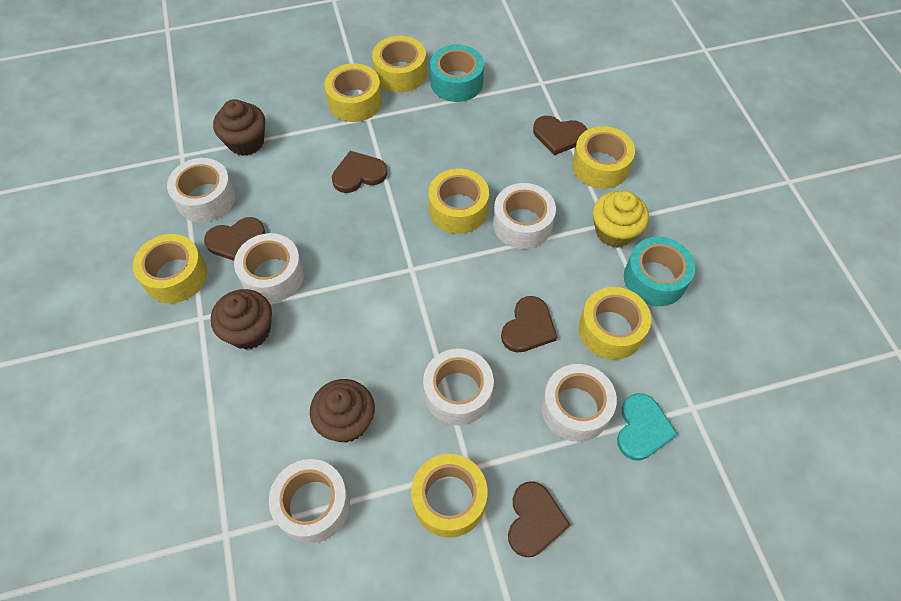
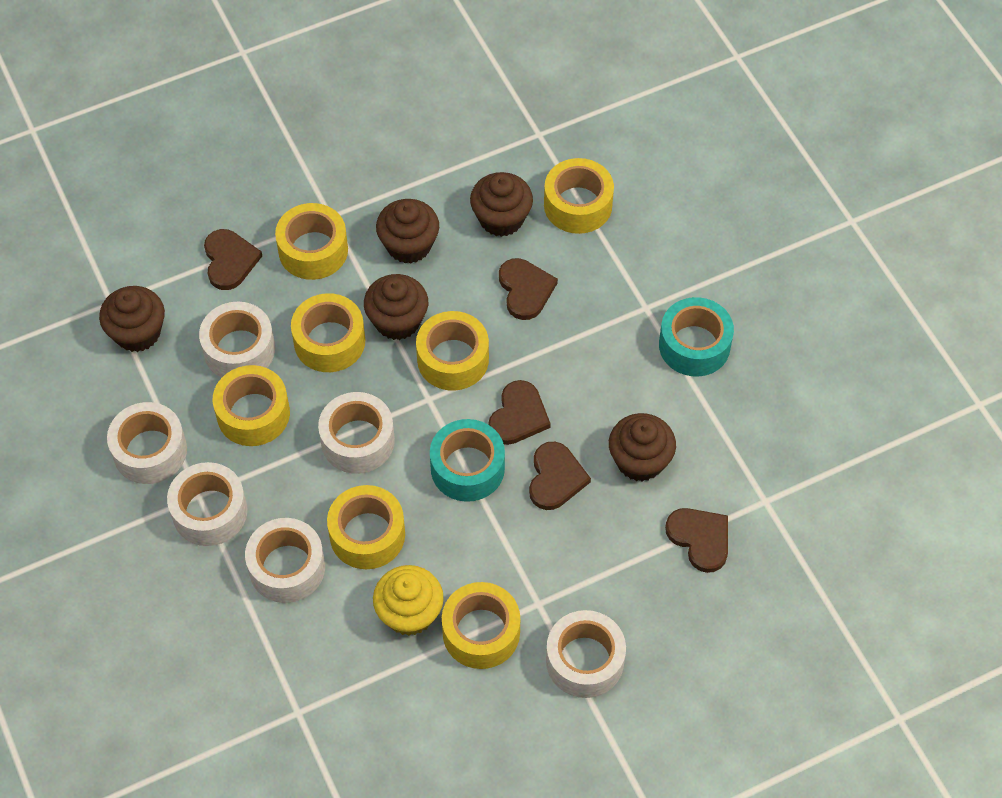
brown cupcake: 3 -> 5
turquoise heart: 1 -> 0

